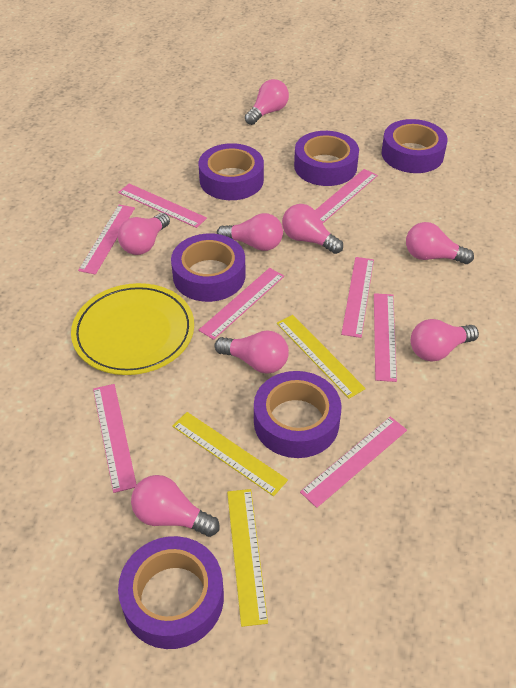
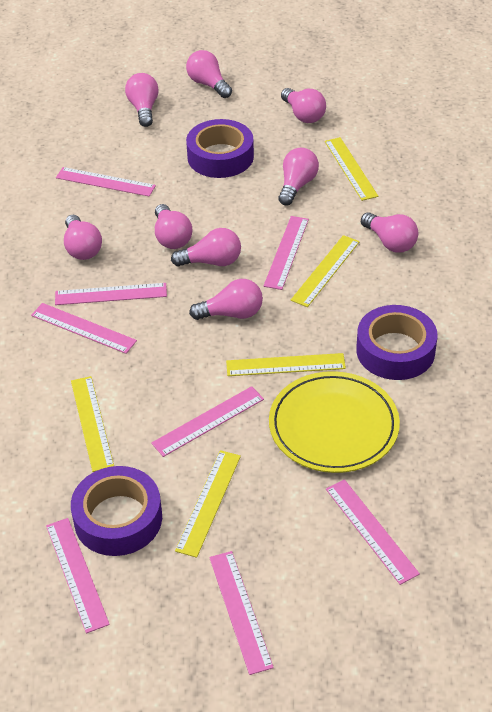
pink light bulb: 8 -> 9
purple tape: 6 -> 3
yellow ruler: 3 -> 5

